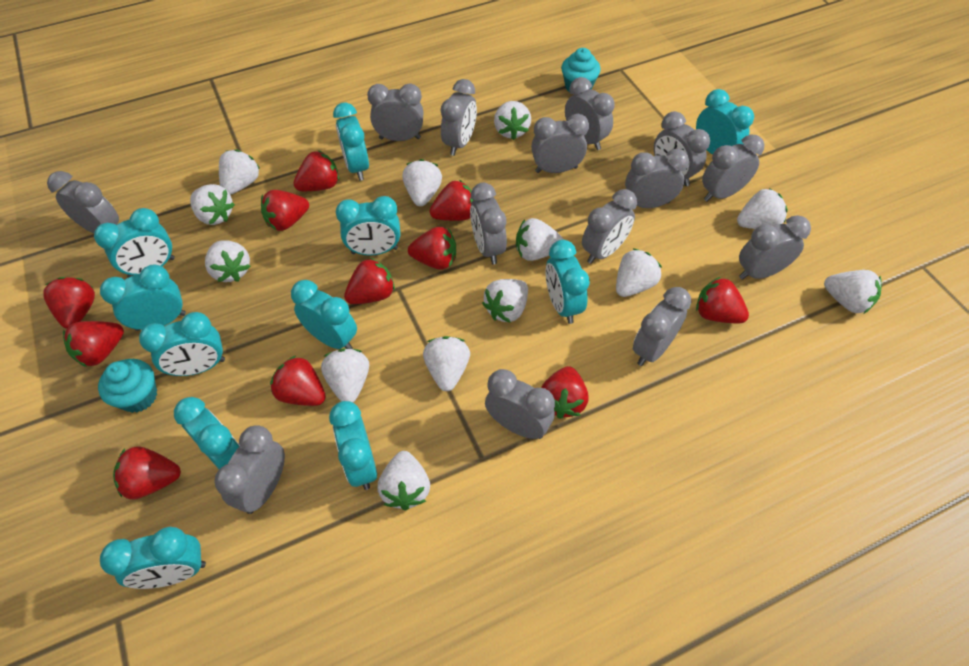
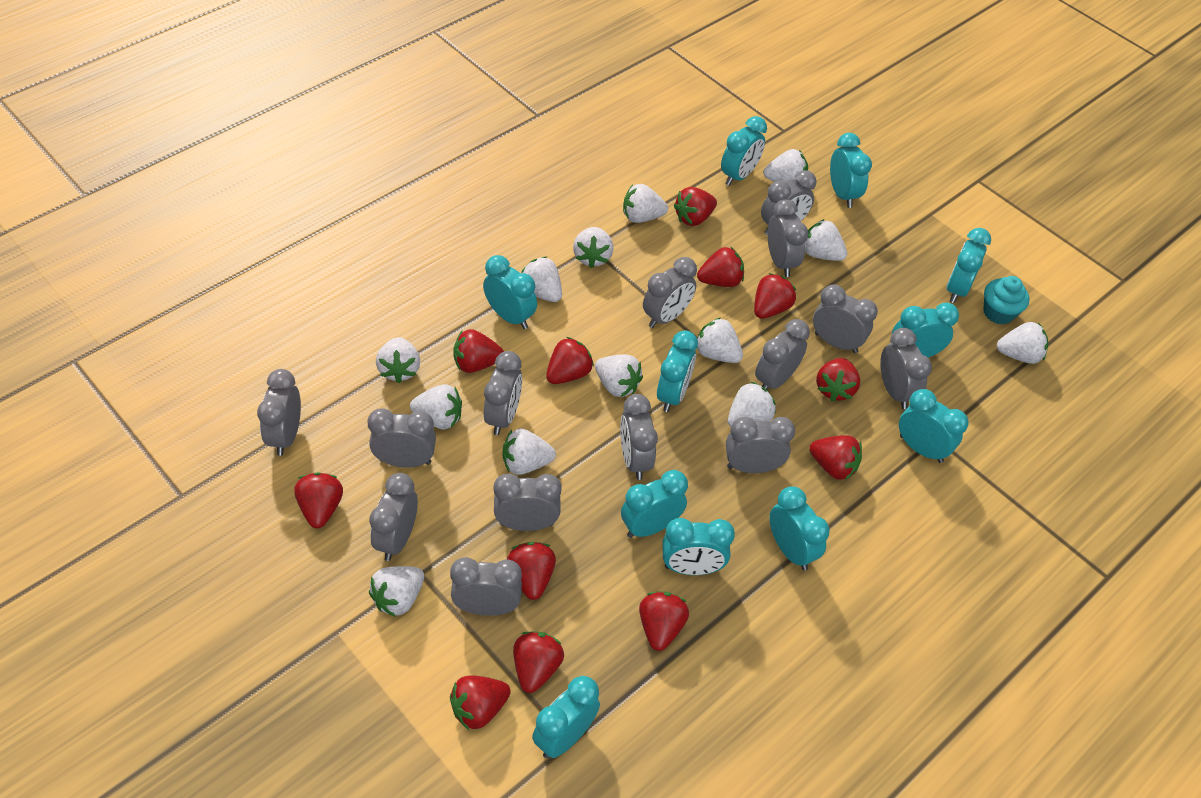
red strawberry: 11 -> 12
turquoise cupcake: 2 -> 1

